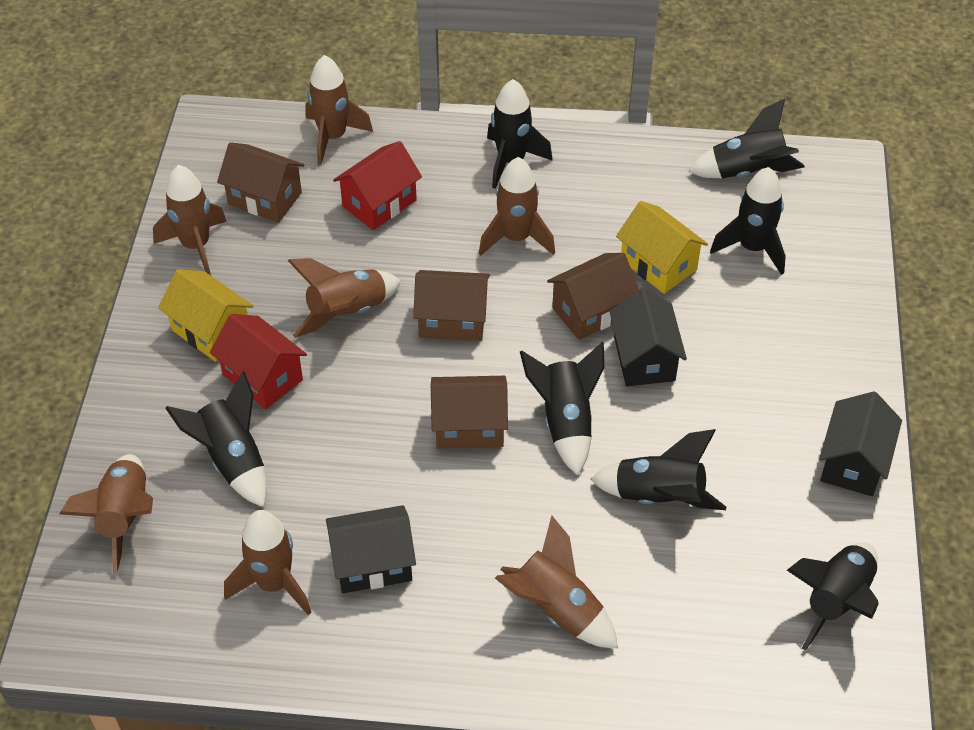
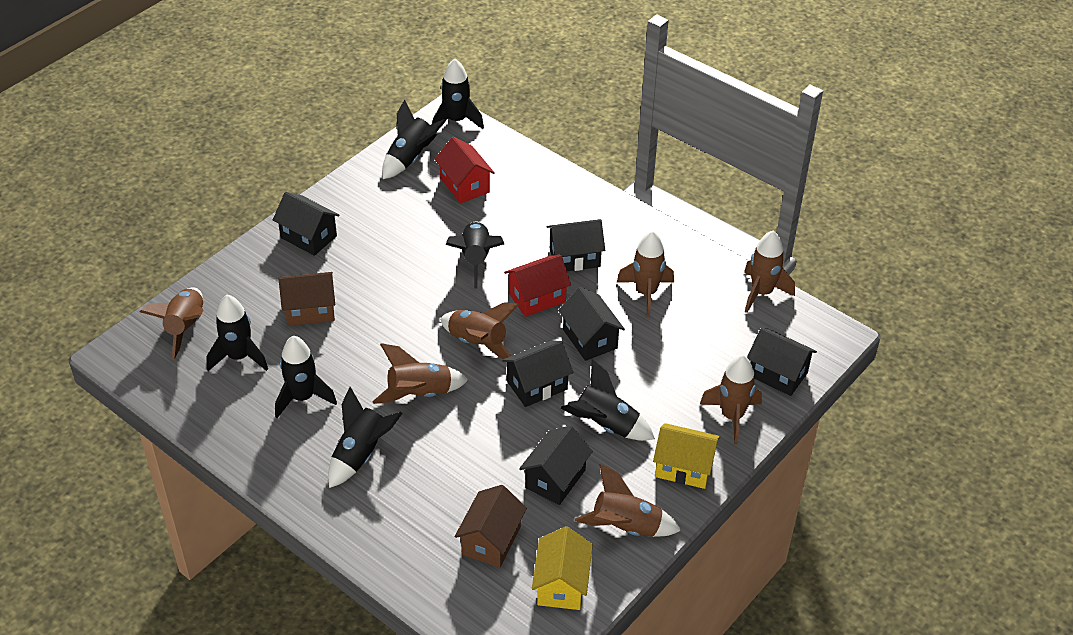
black house: 3 -> 6
brown house: 4 -> 2

